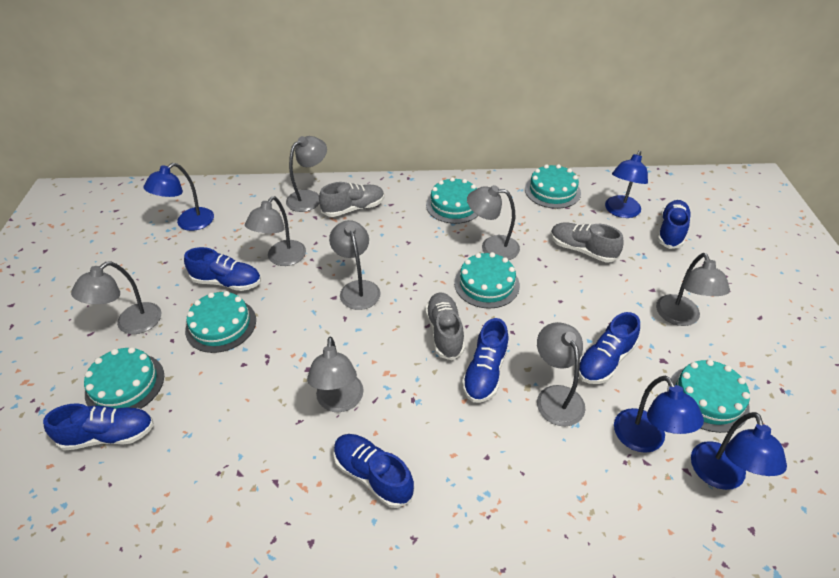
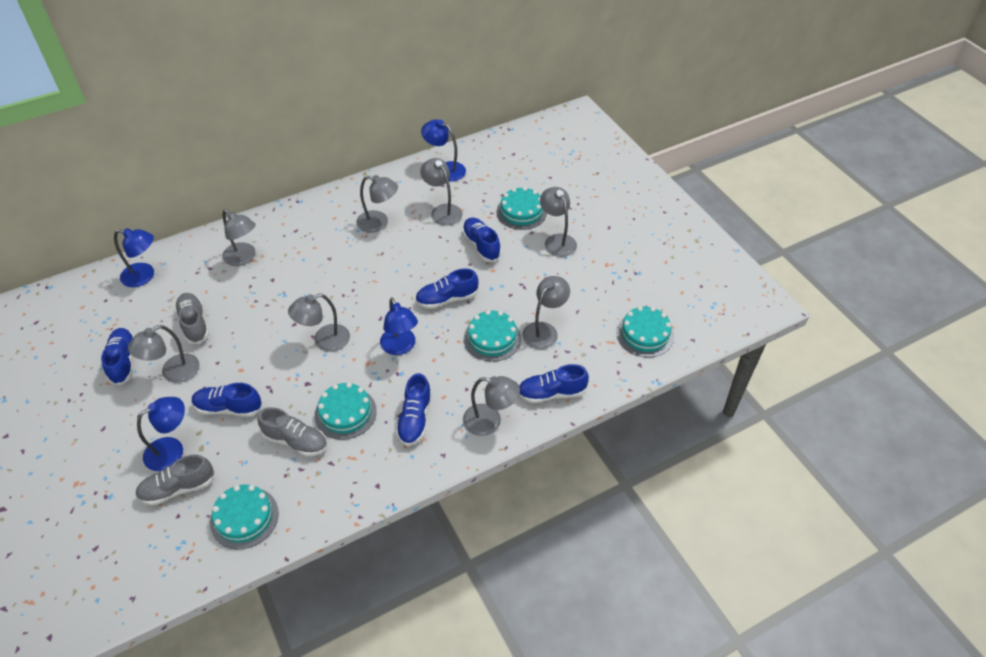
turquoise cake: 6 -> 5

